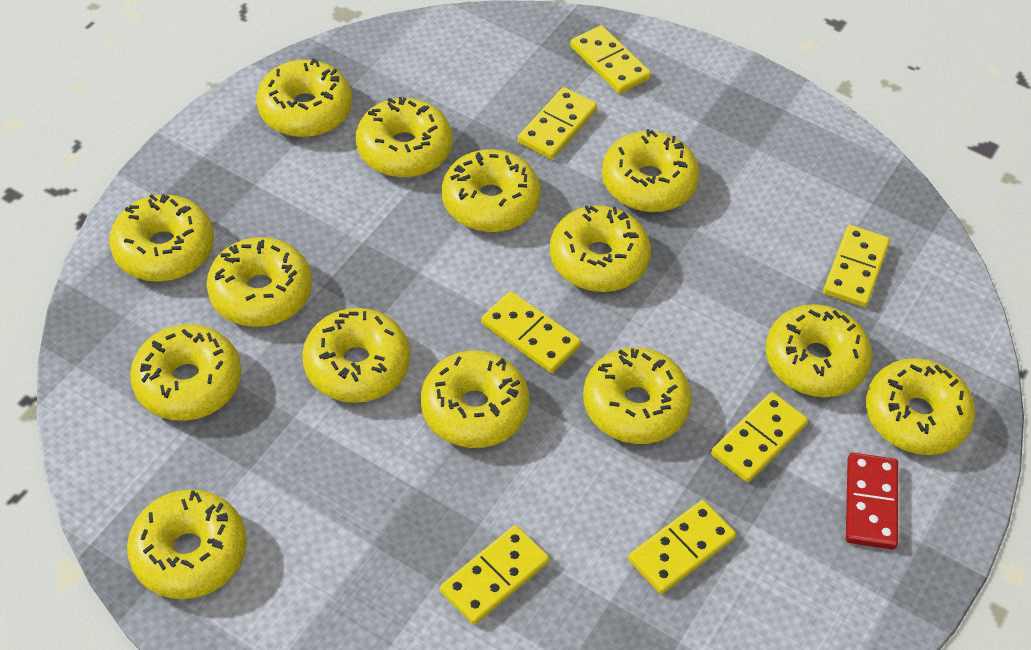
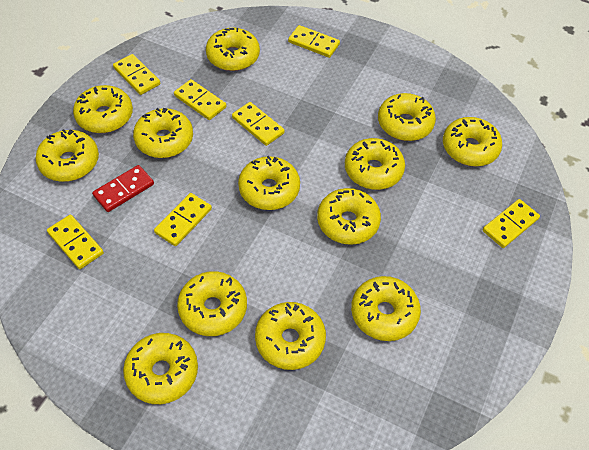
yellow donut: 14 -> 13

